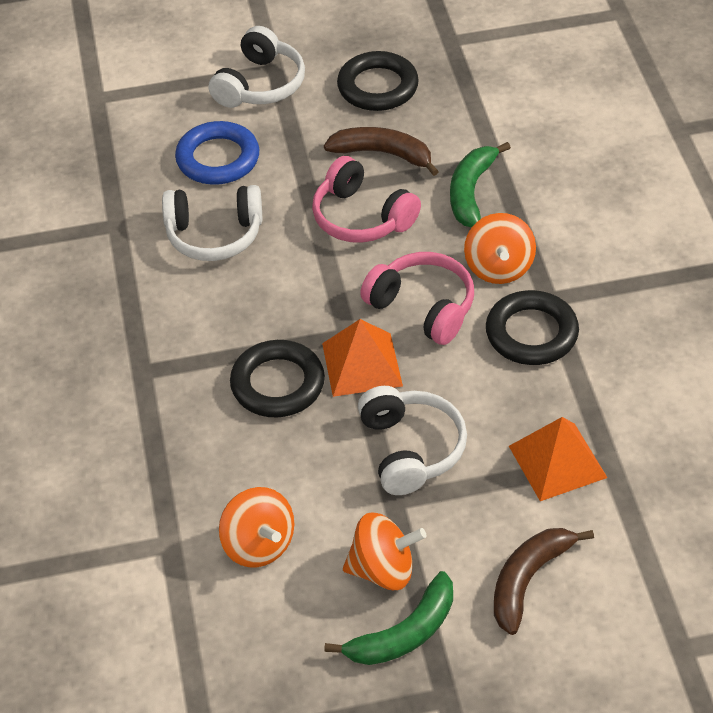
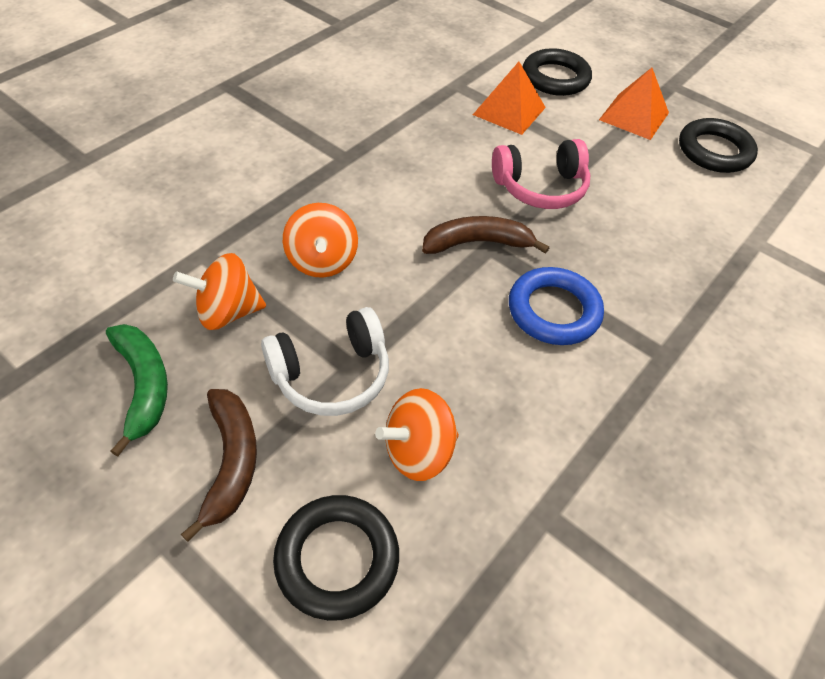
green banana: 2 -> 1
pink headphones: 2 -> 1
white headphones: 3 -> 1

